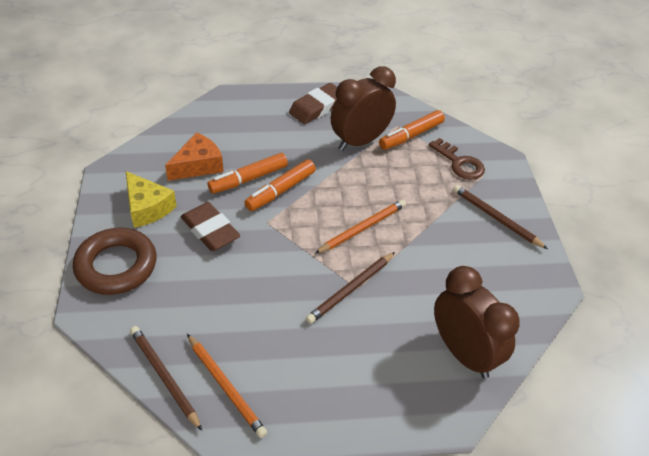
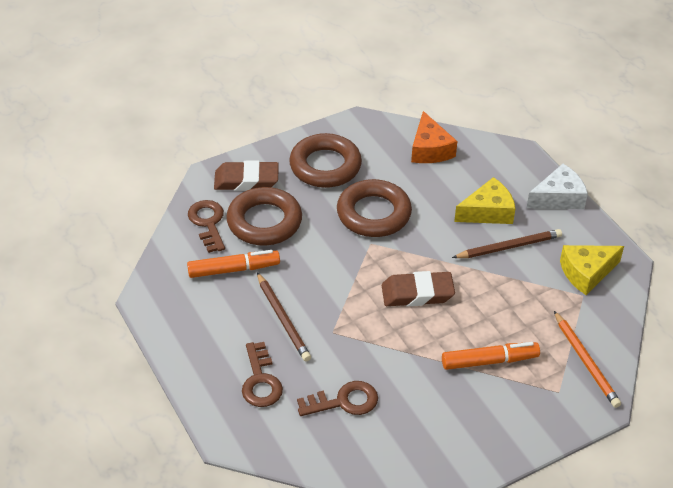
brown clock: 2 -> 0
brown key: 1 -> 3
brown pencil: 3 -> 2
brown ring: 1 -> 3
orange marker: 3 -> 2
orange pencil: 2 -> 1
white cheese: 0 -> 1
yellow cheese: 1 -> 2

